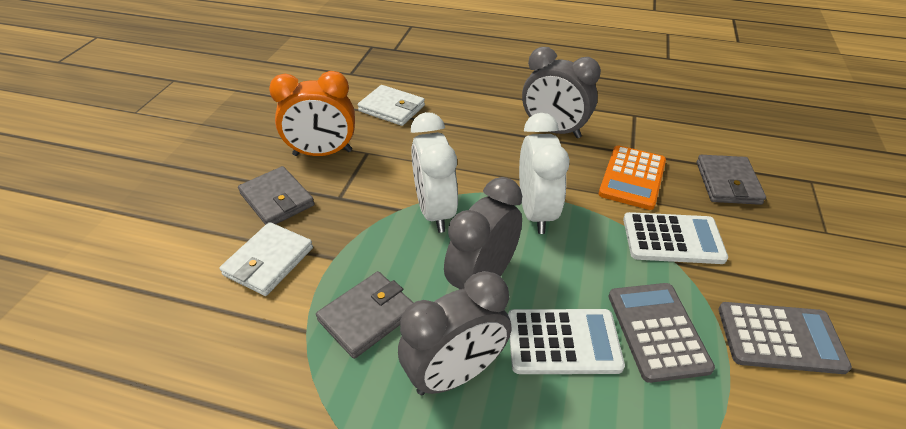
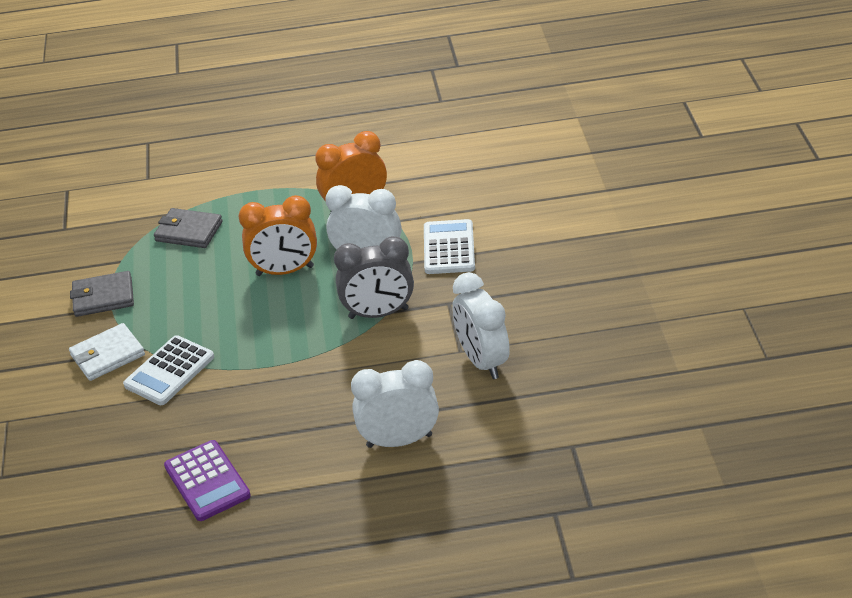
grey calculator: 2 -> 0
grey clock: 3 -> 1
grey wallet: 3 -> 2
orange calculator: 1 -> 0
orange clock: 1 -> 2
purple calculator: 0 -> 1
white clock: 2 -> 3
white wallet: 2 -> 1

